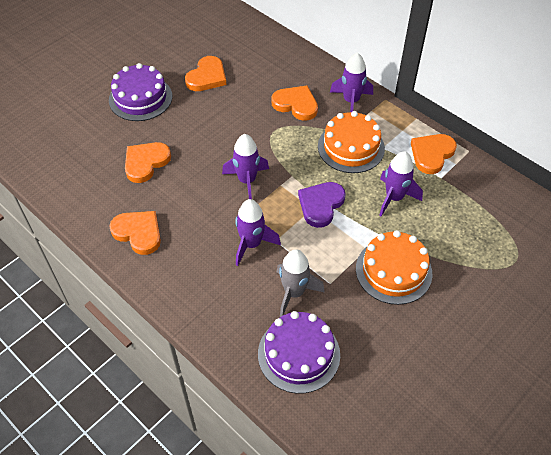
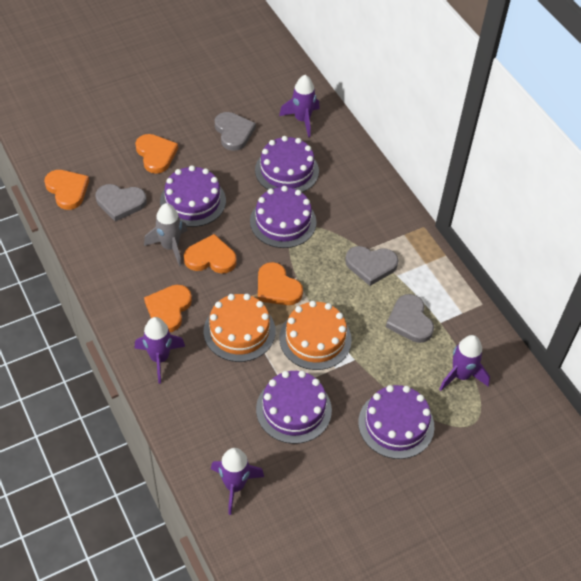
grey heart: 0 -> 4
purple cake: 2 -> 5
purple heart: 1 -> 0

